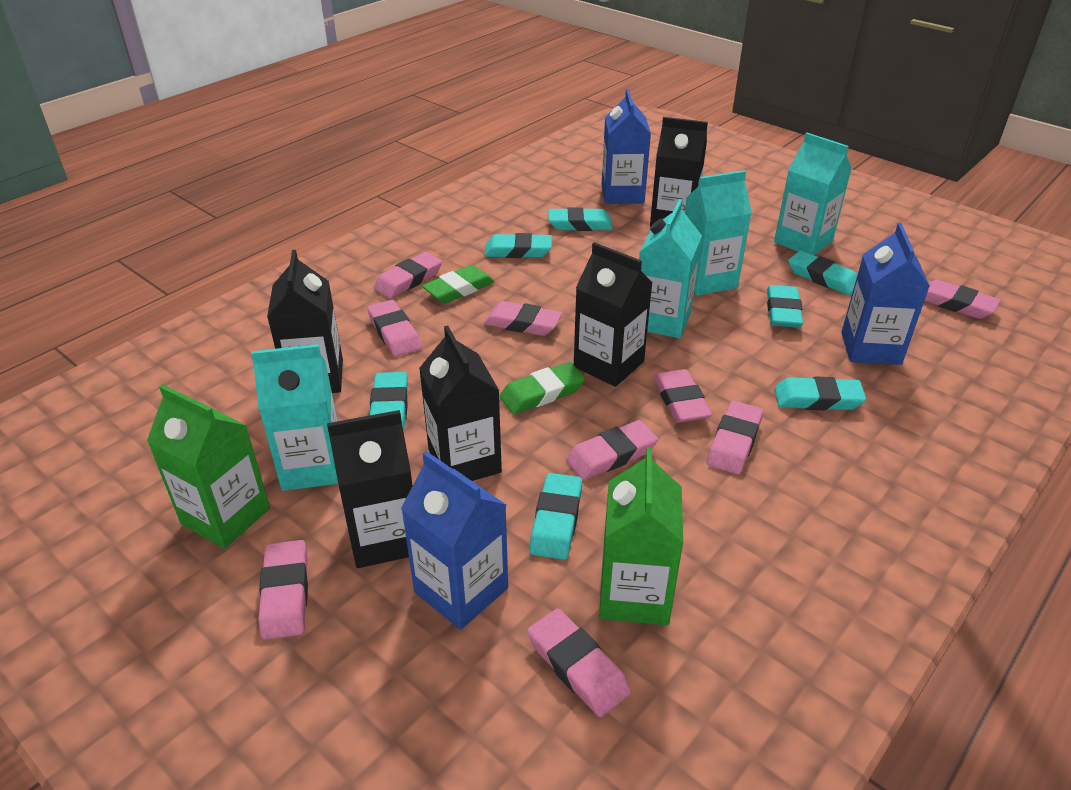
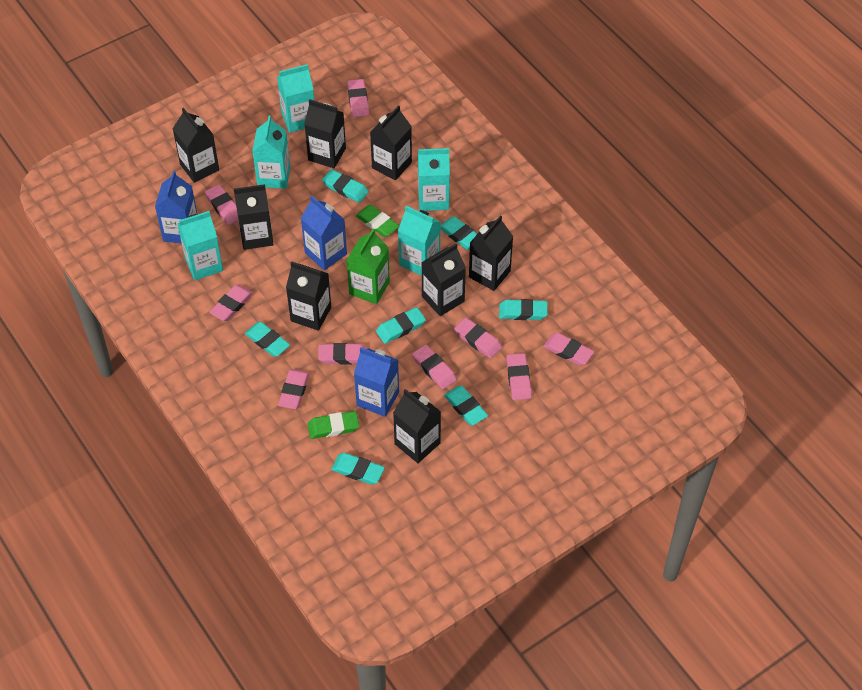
black carton: 5 -> 8
green carton: 2 -> 1
turquoise carton: 4 -> 5

